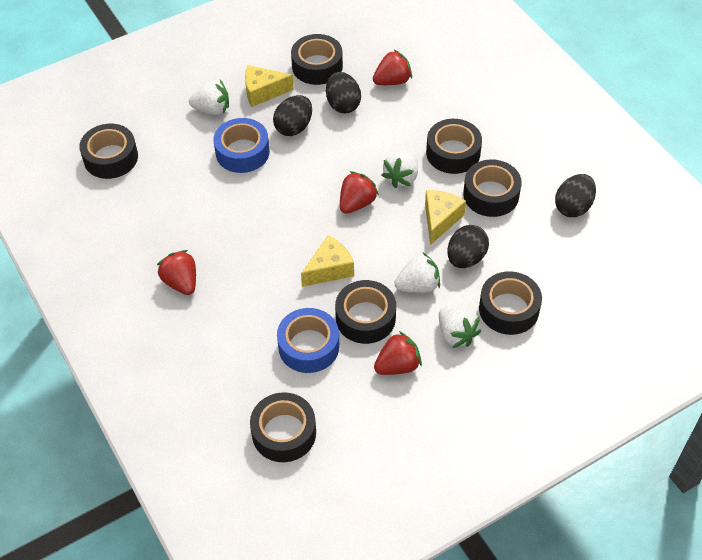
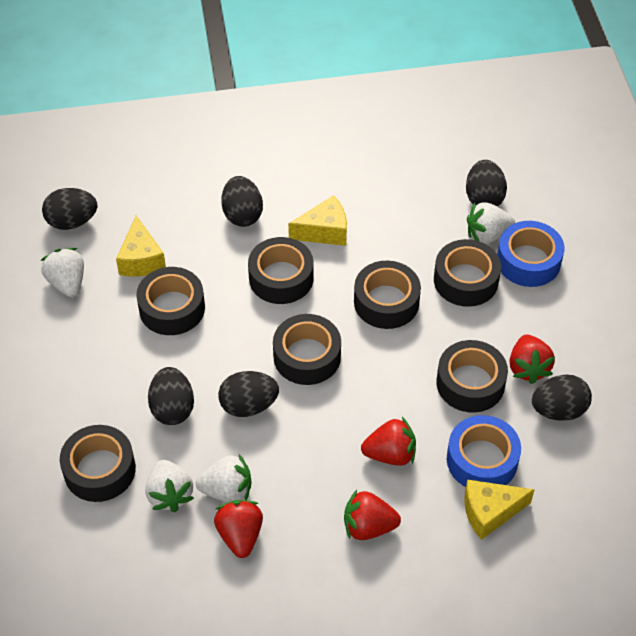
black egg: 4 -> 6

